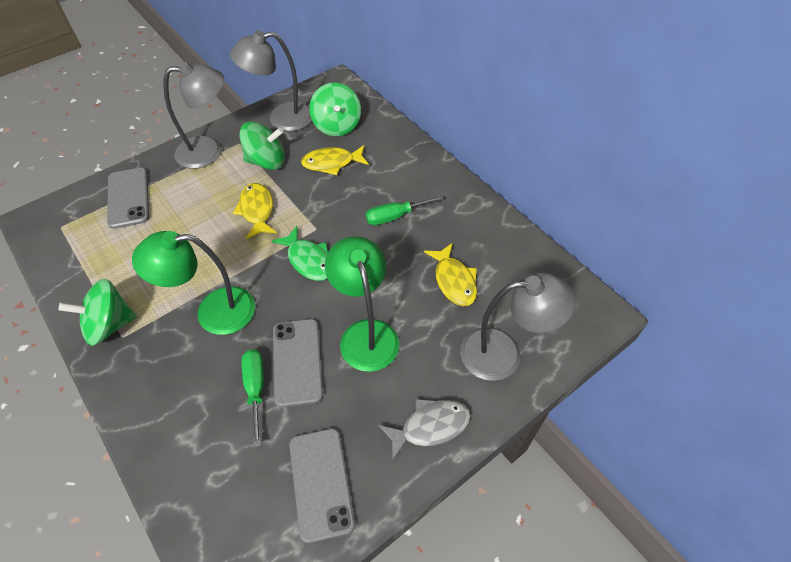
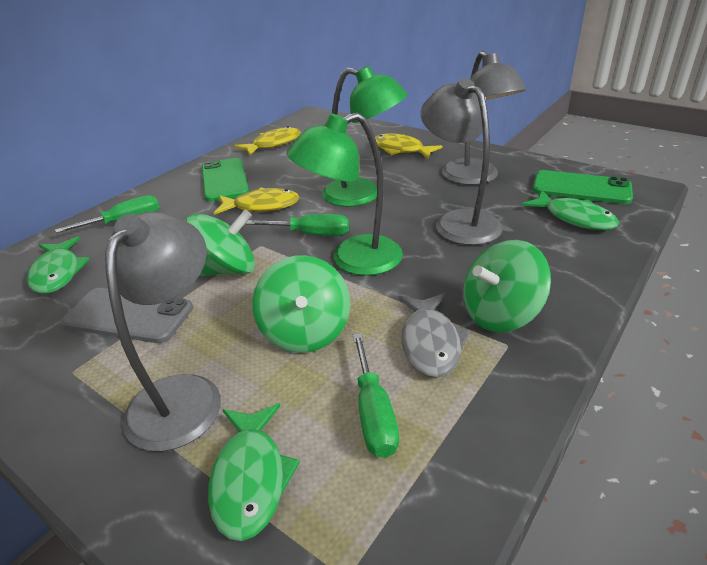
green fish: 1 -> 3
green phone: 0 -> 2
green screwdriver: 2 -> 3
grey phone: 3 -> 1

